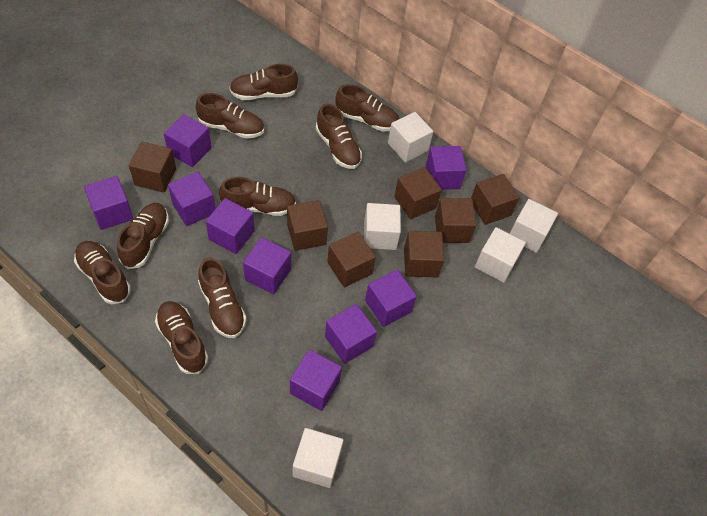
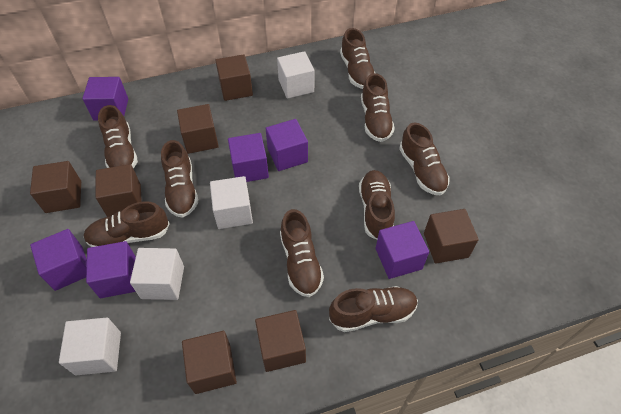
purple cube: 9 -> 6
white cube: 5 -> 4

